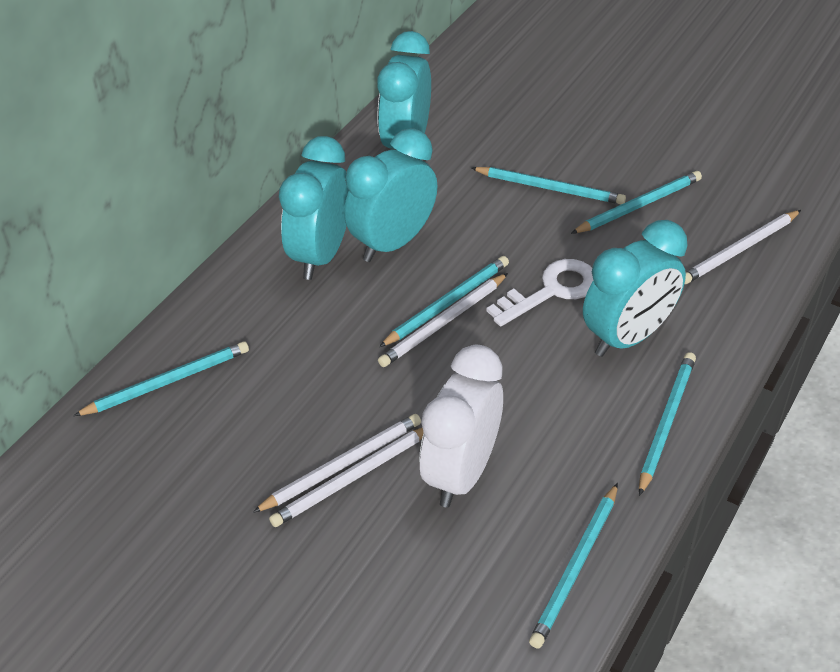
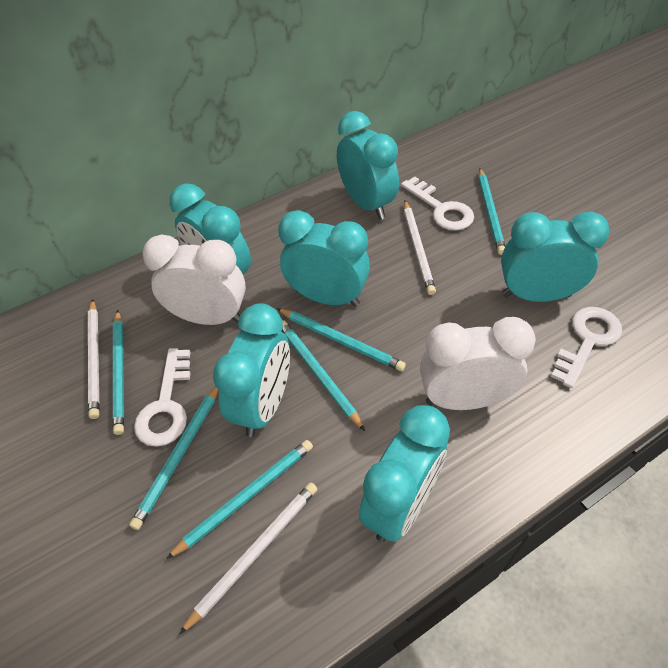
turquoise clock: 4 -> 6
white clock: 1 -> 2
white key: 1 -> 3
white pencil: 4 -> 3

